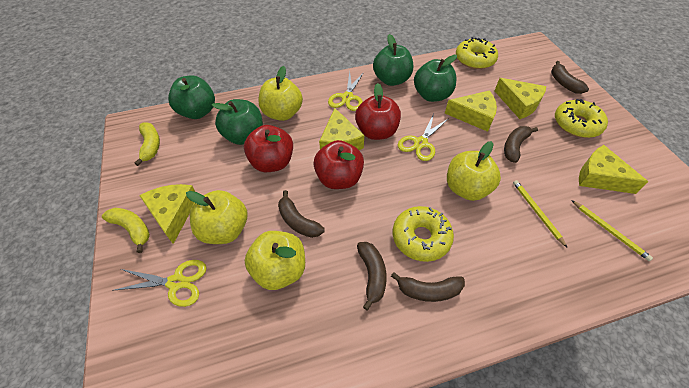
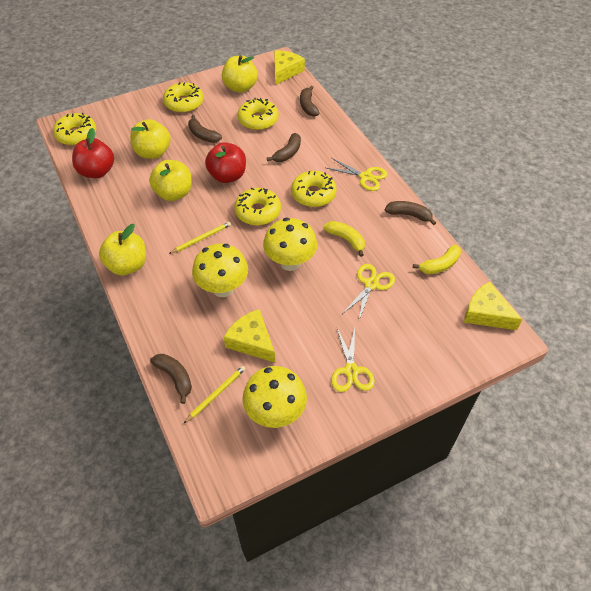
green apple: 4 -> 0
red apple: 3 -> 2
yellow cheese: 5 -> 3
yellow donut: 3 -> 5
yellow mushroom: 0 -> 3

